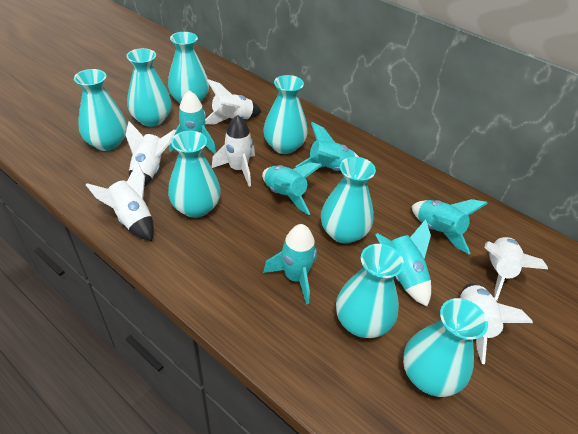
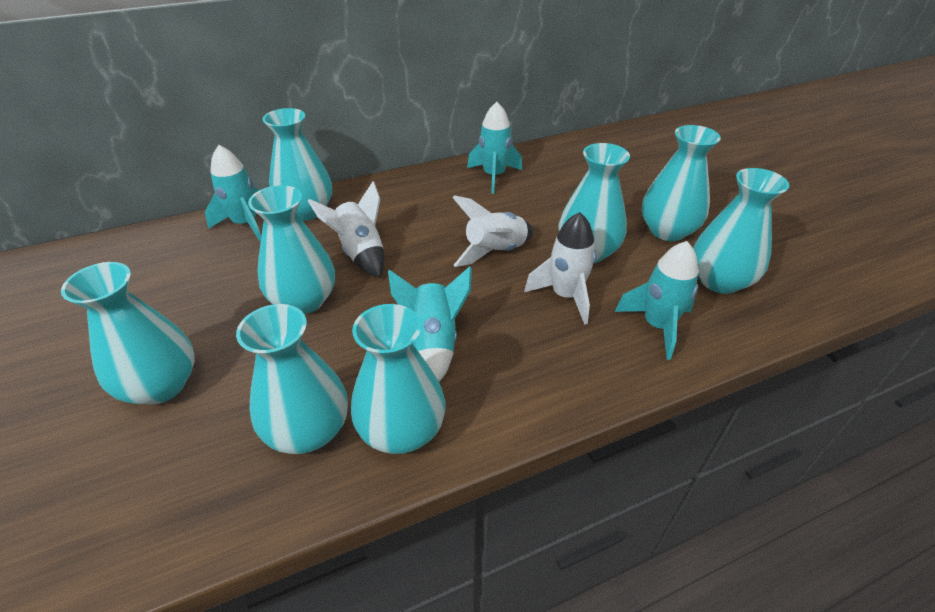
turquoise rocket: 6 -> 4
white rocket: 6 -> 3

